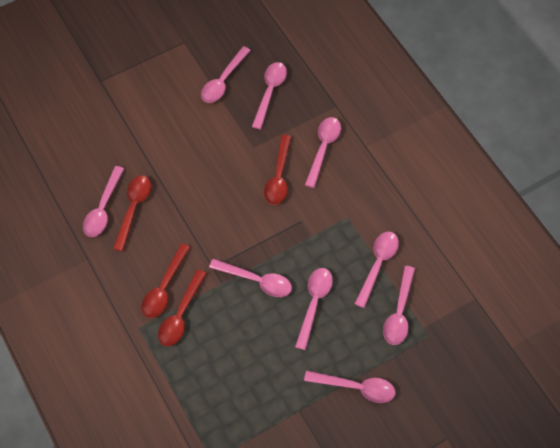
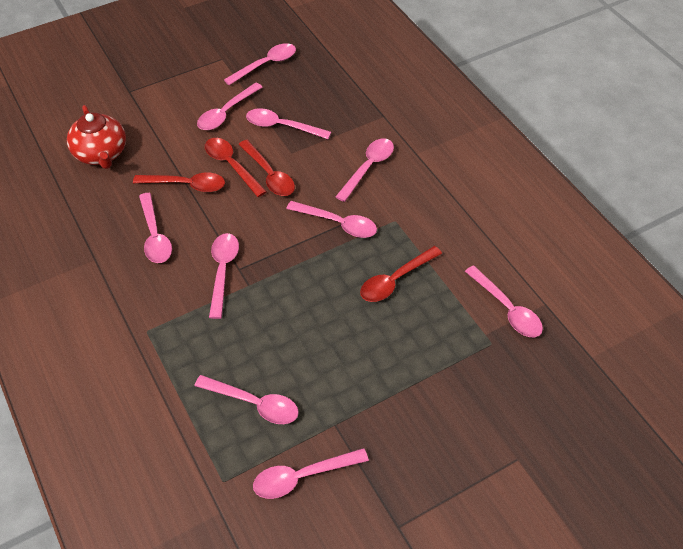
pink spoon: 9 -> 10
red teapot: 0 -> 1

